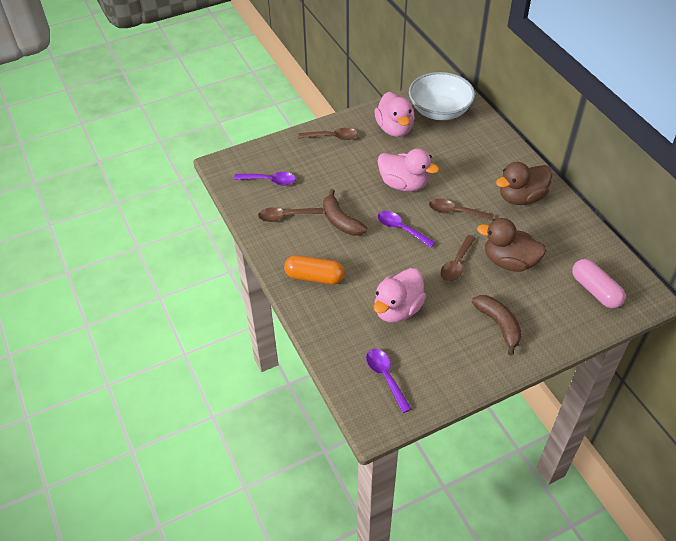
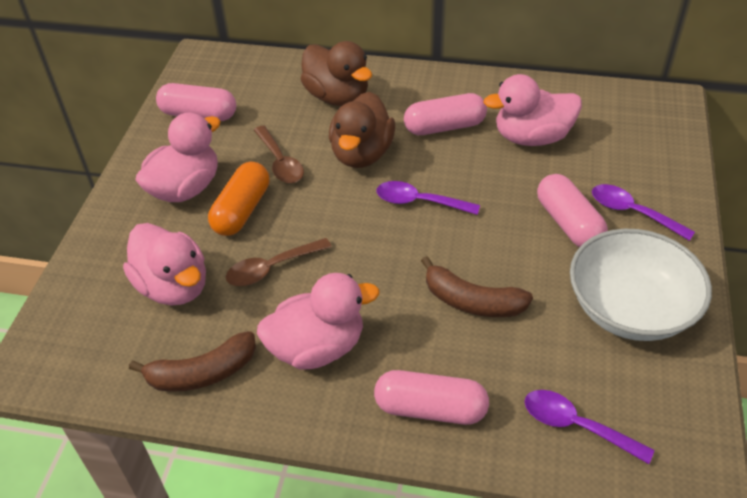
brown spoon: 4 -> 2
pink capsule: 1 -> 4
pink duck: 3 -> 4

